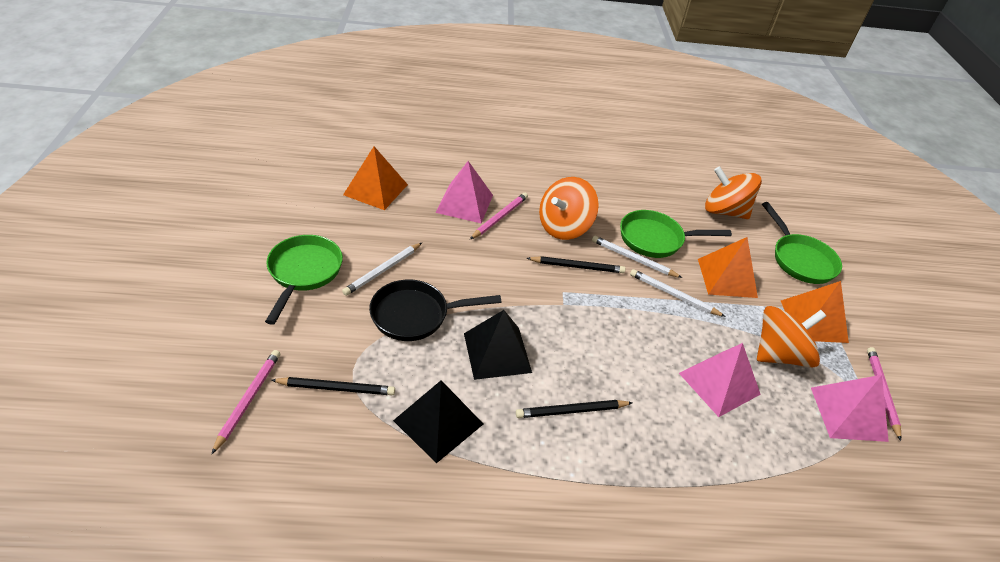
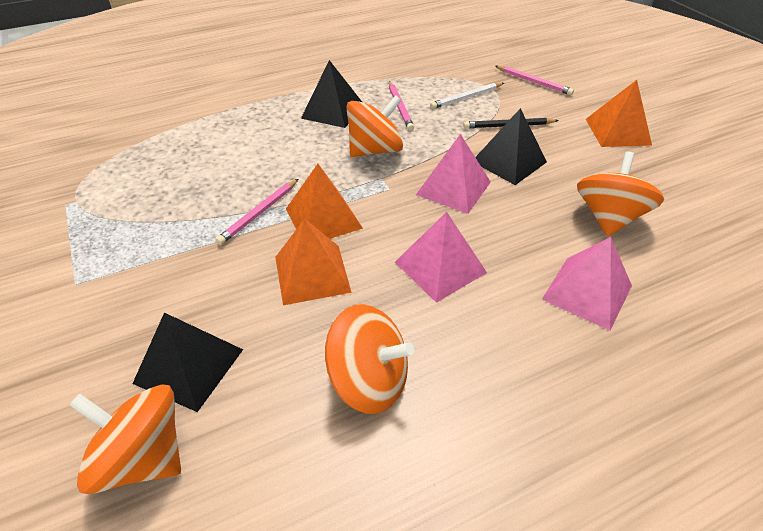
black pan: 1 -> 0
black pencil: 3 -> 1
black pyramid: 2 -> 3
green pan: 3 -> 0
orange spinning top: 3 -> 4
white pencil: 3 -> 1

